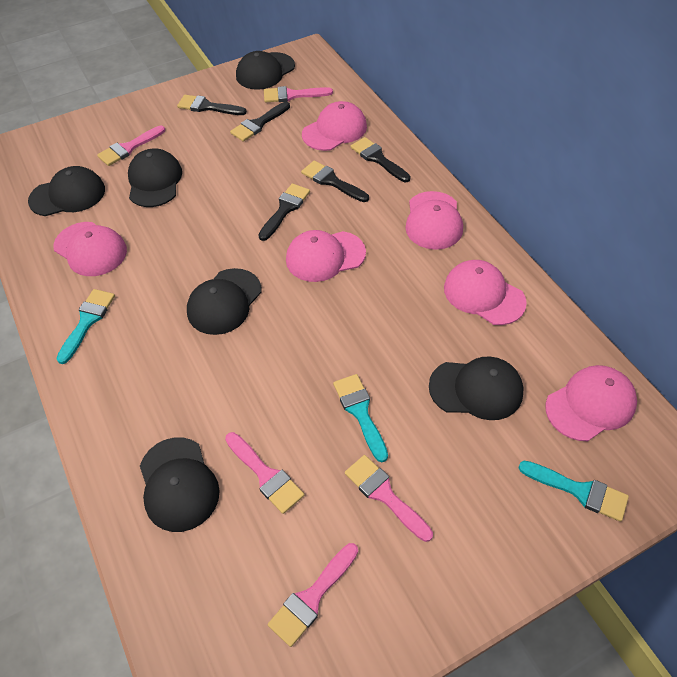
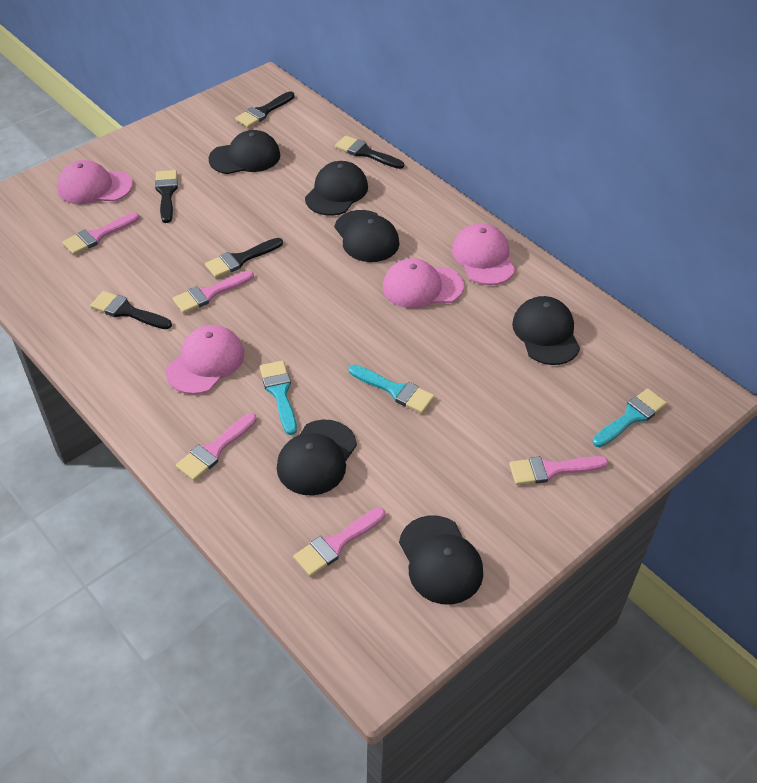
pink cap: 6 -> 4

